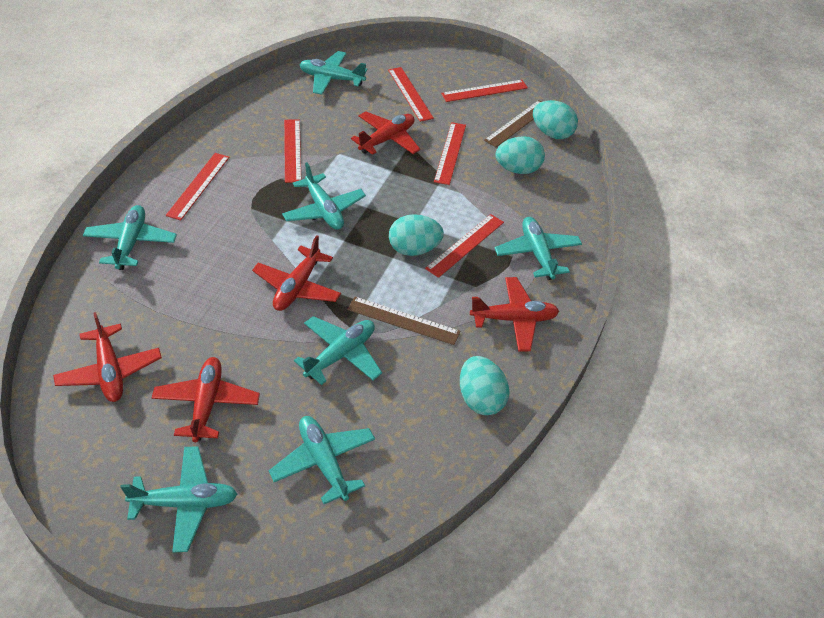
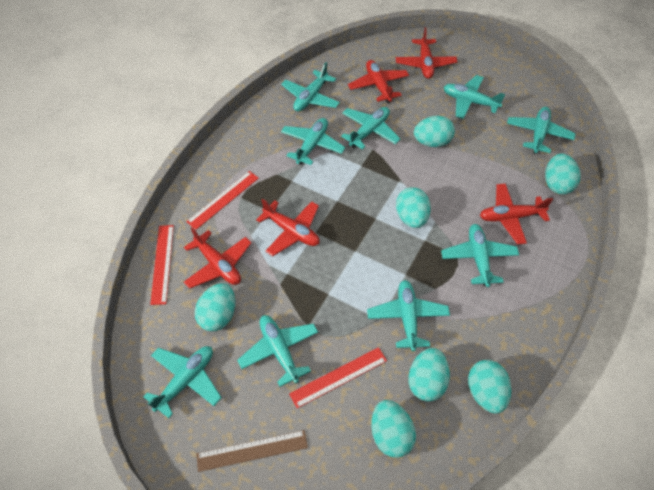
brown ruler: 2 -> 1
red ruler: 6 -> 3
turquoise egg: 4 -> 7
turquoise plane: 7 -> 9

